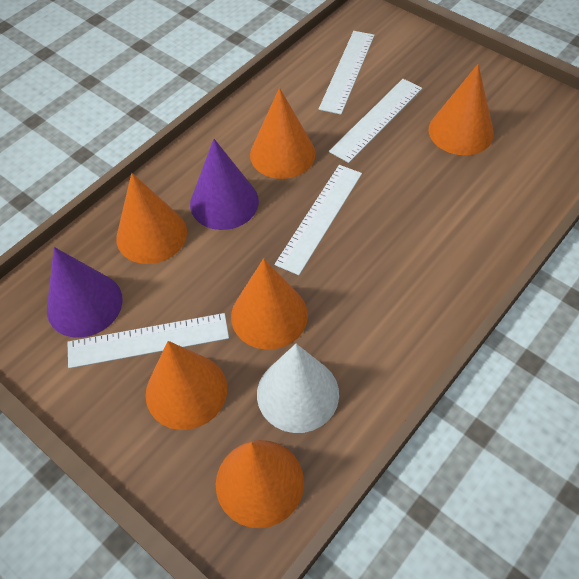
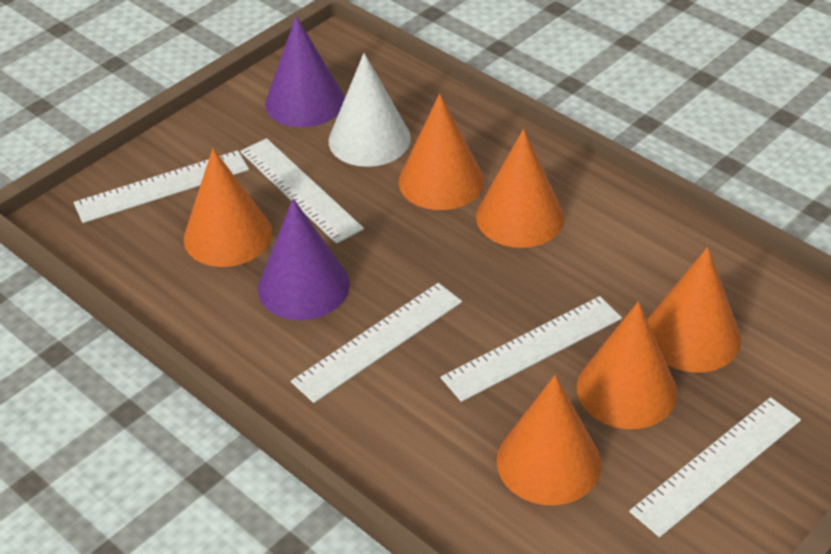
white ruler: 4 -> 5

